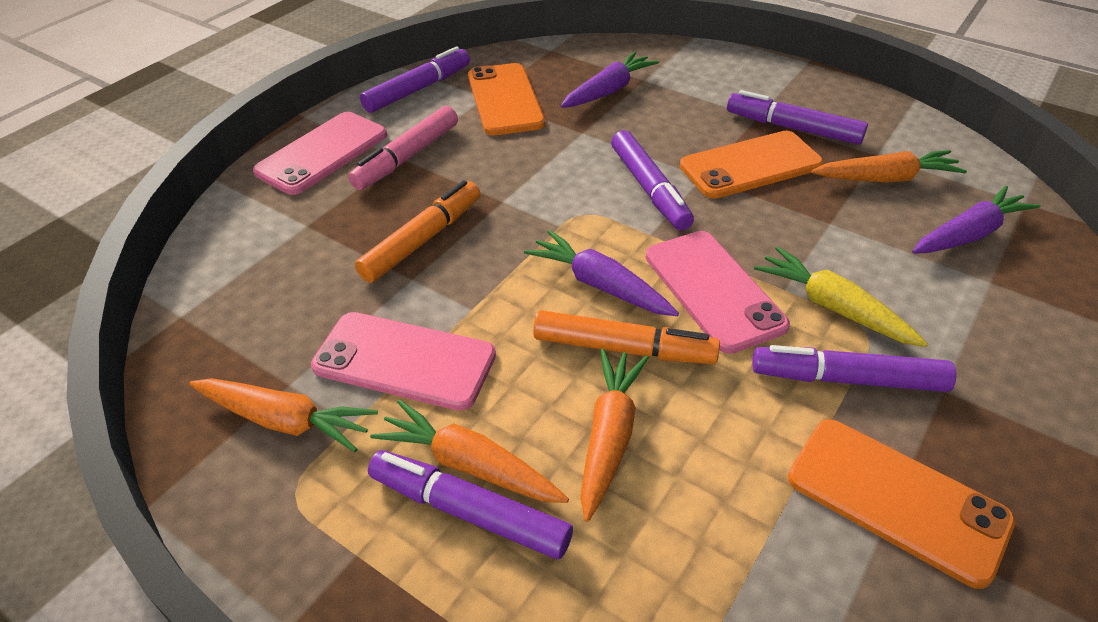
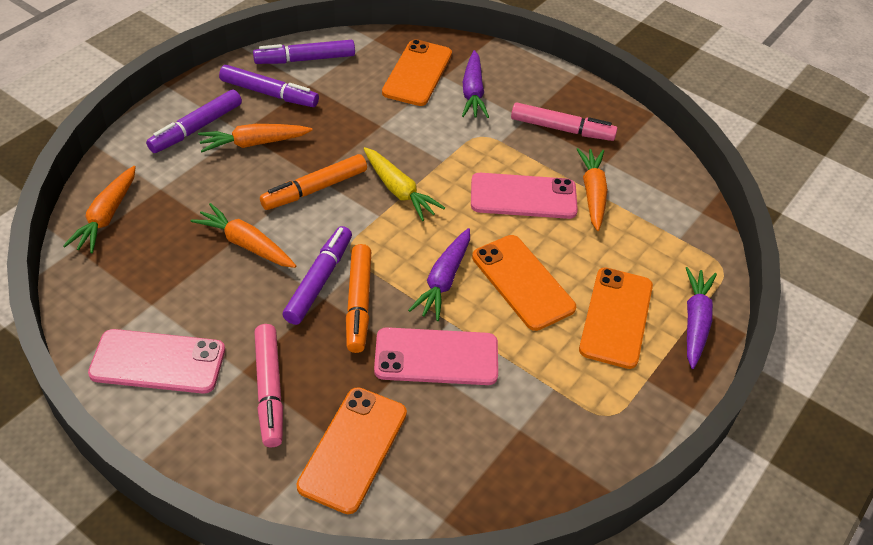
orange phone: 3 -> 4
pink marker: 1 -> 2
purple marker: 5 -> 4

